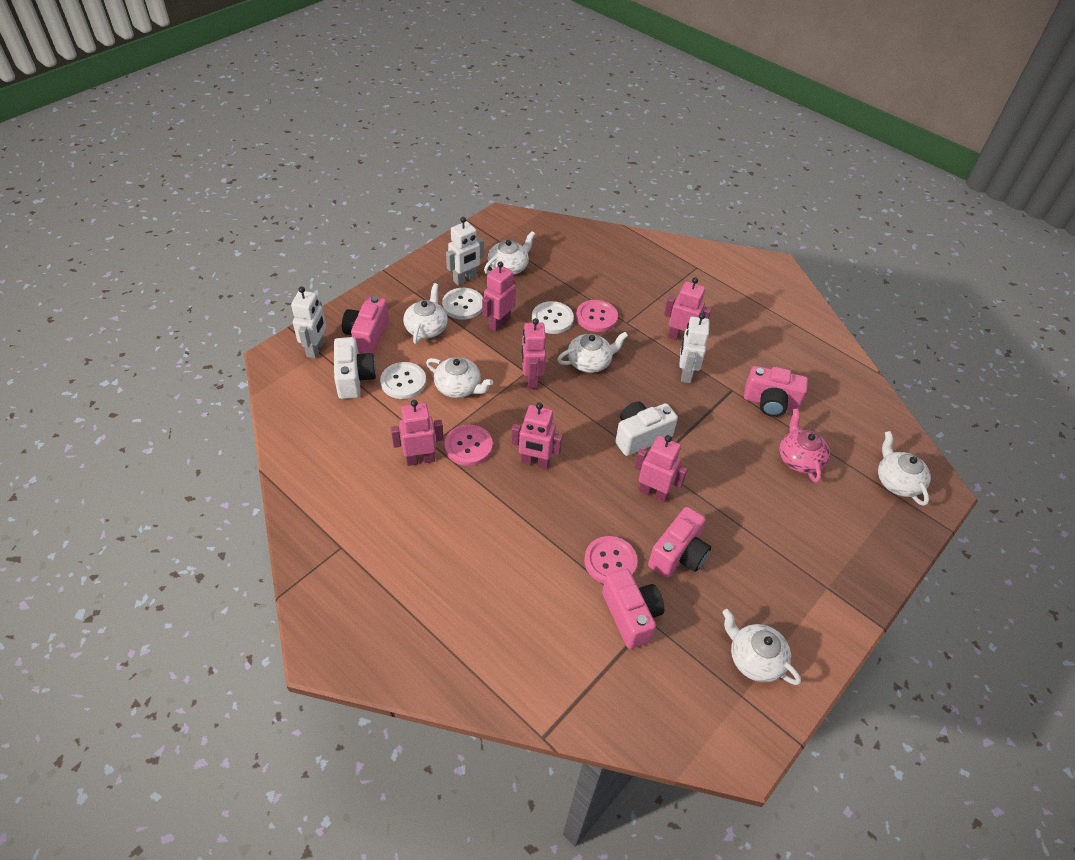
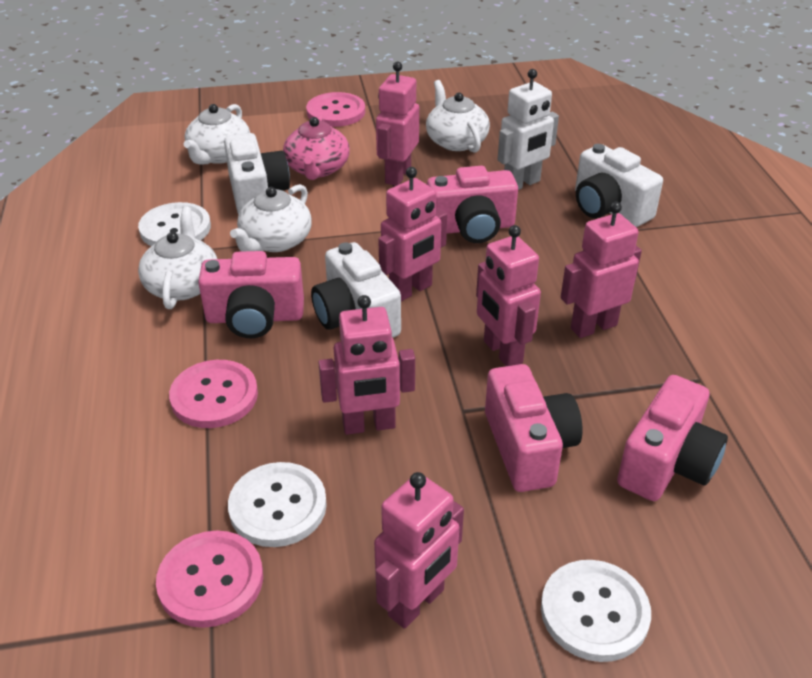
white camera: 2 -> 3
white robot: 3 -> 1
white teapot: 6 -> 4

